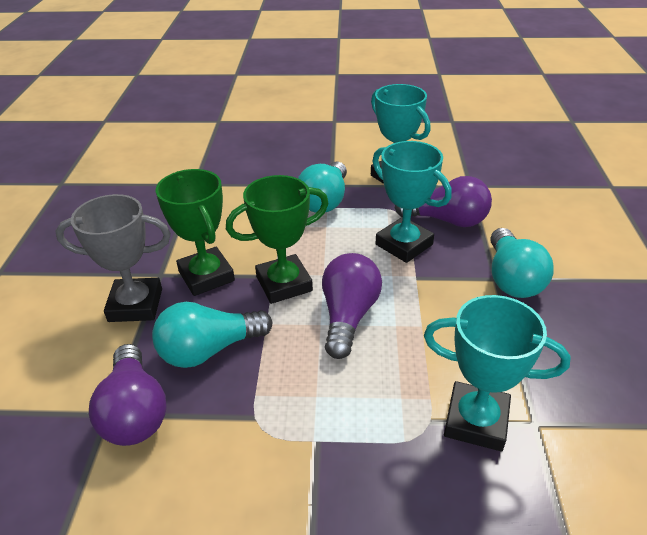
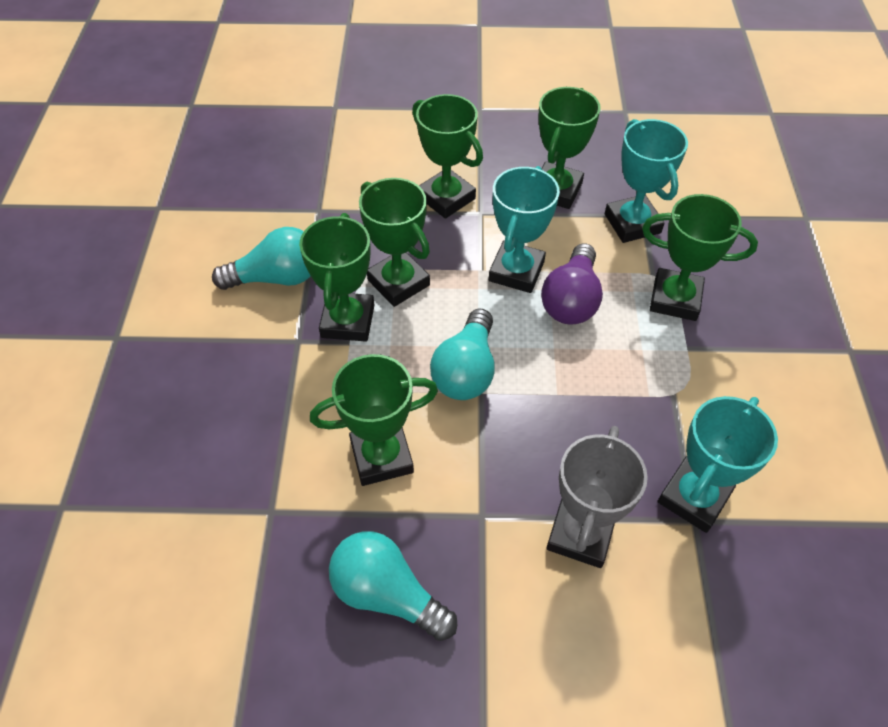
green trophy: 2 -> 6
purple light bulb: 3 -> 1

